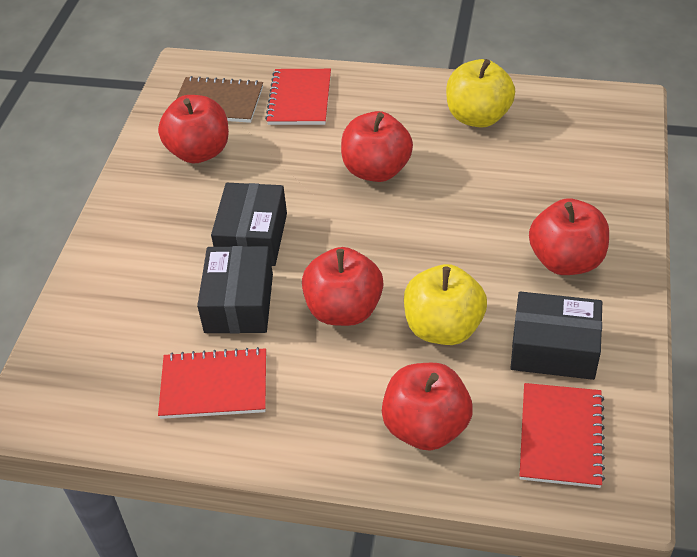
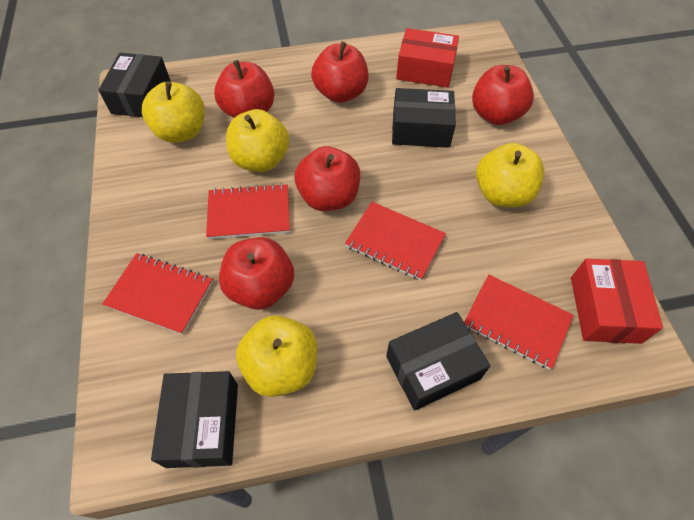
black box: 3 -> 4
brown notebook: 1 -> 0
red box: 0 -> 2
red notebook: 3 -> 4
yellow apple: 2 -> 4

